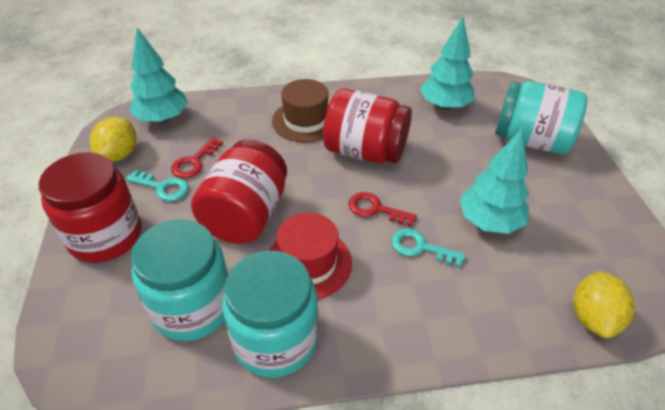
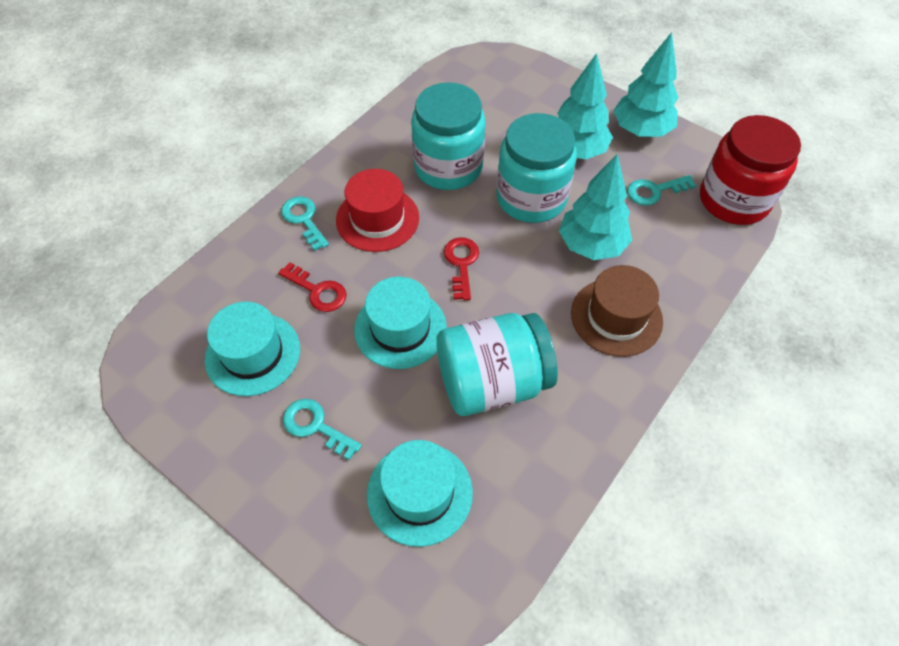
red jar: 3 -> 1
turquoise hat: 0 -> 3
turquoise key: 2 -> 3
yellow lemon: 2 -> 0

